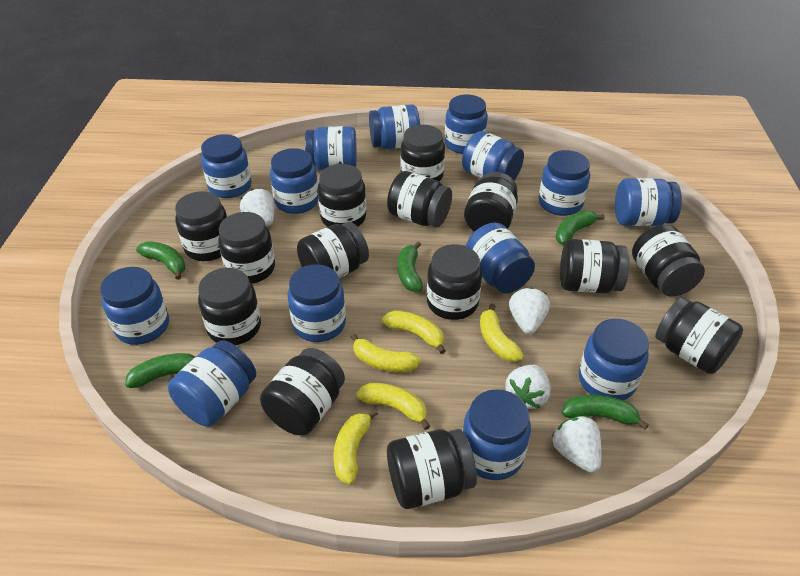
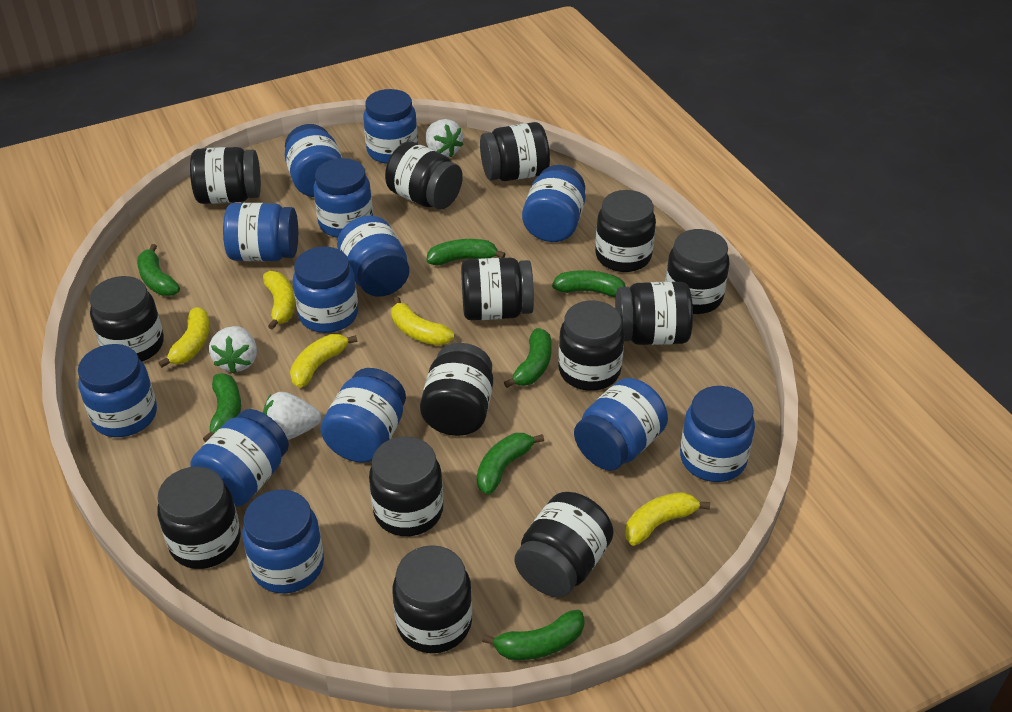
blue jar: 14 -> 13
green banana: 5 -> 7
white strawberry: 4 -> 3

